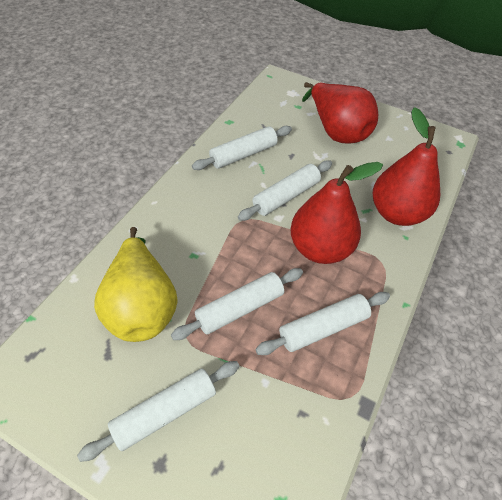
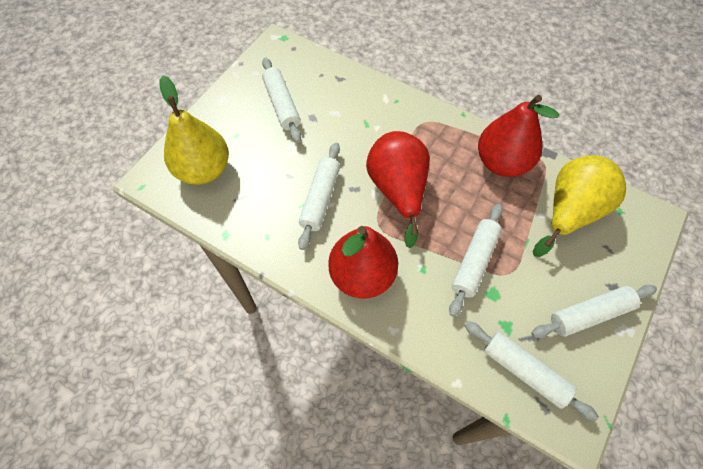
yellow pear: 1 -> 2

